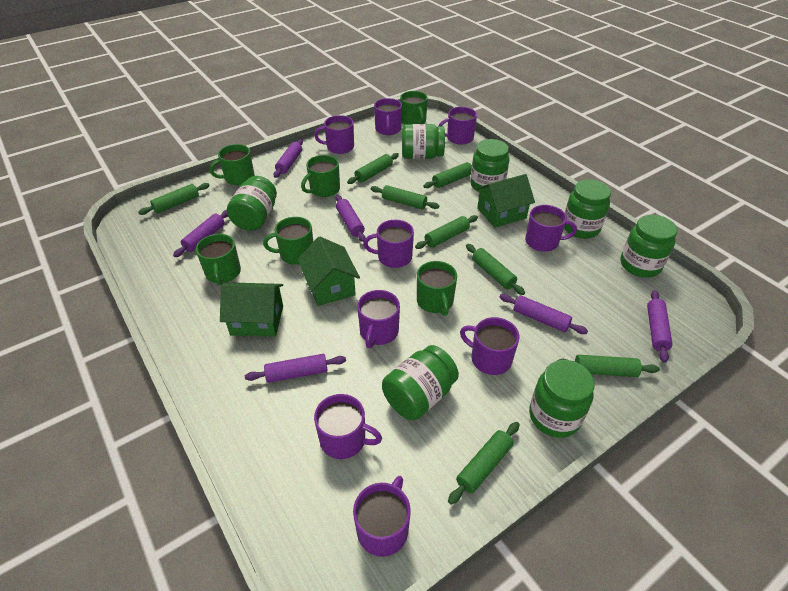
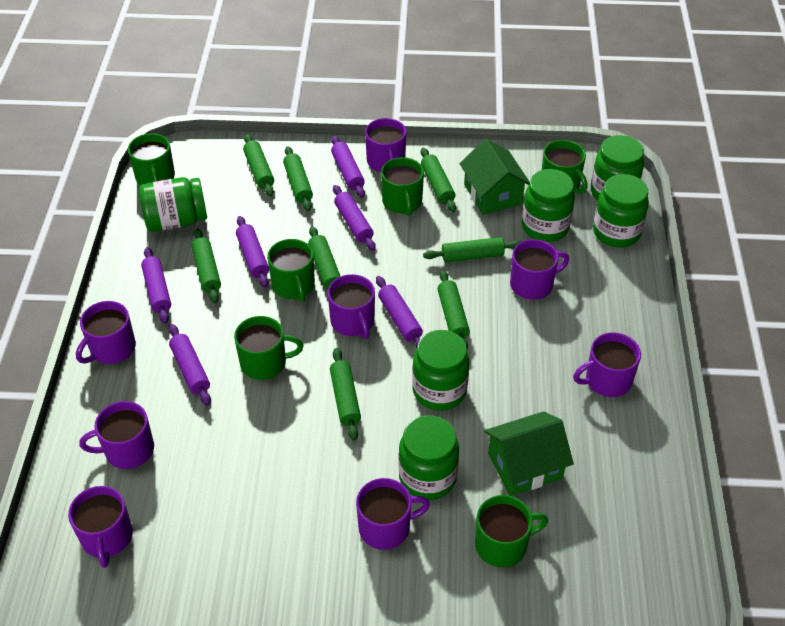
green house: 3 -> 2
green jar: 7 -> 6
purple mug: 9 -> 8

